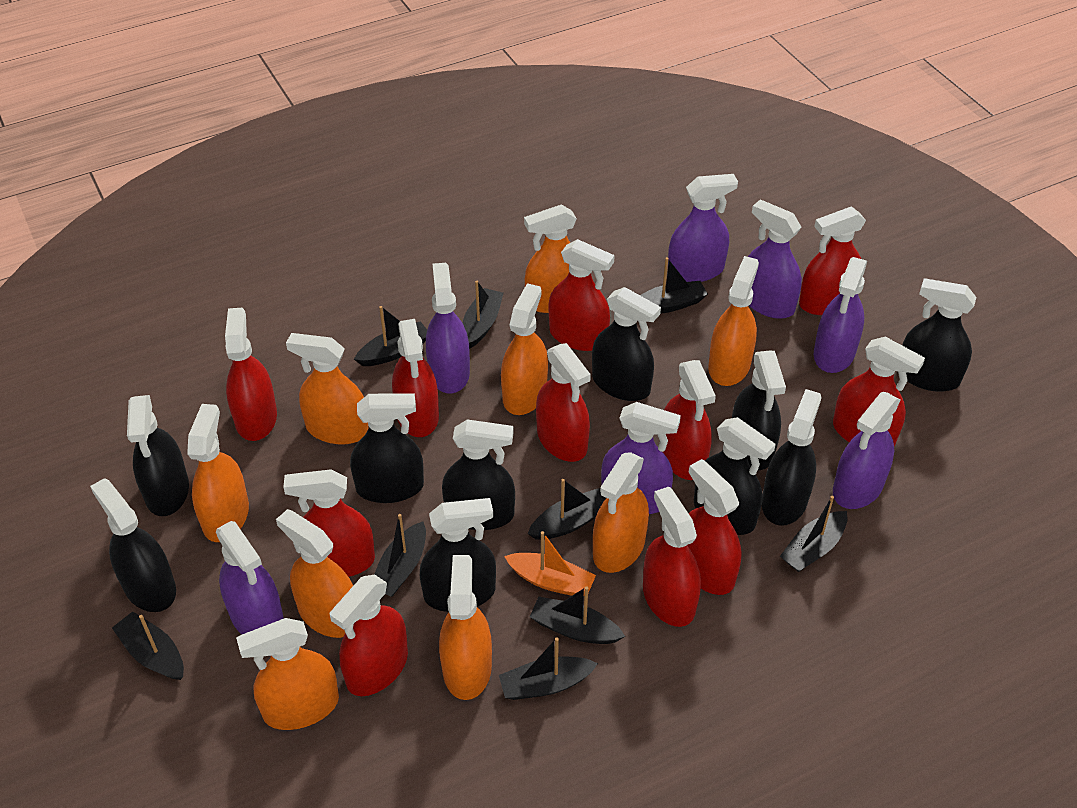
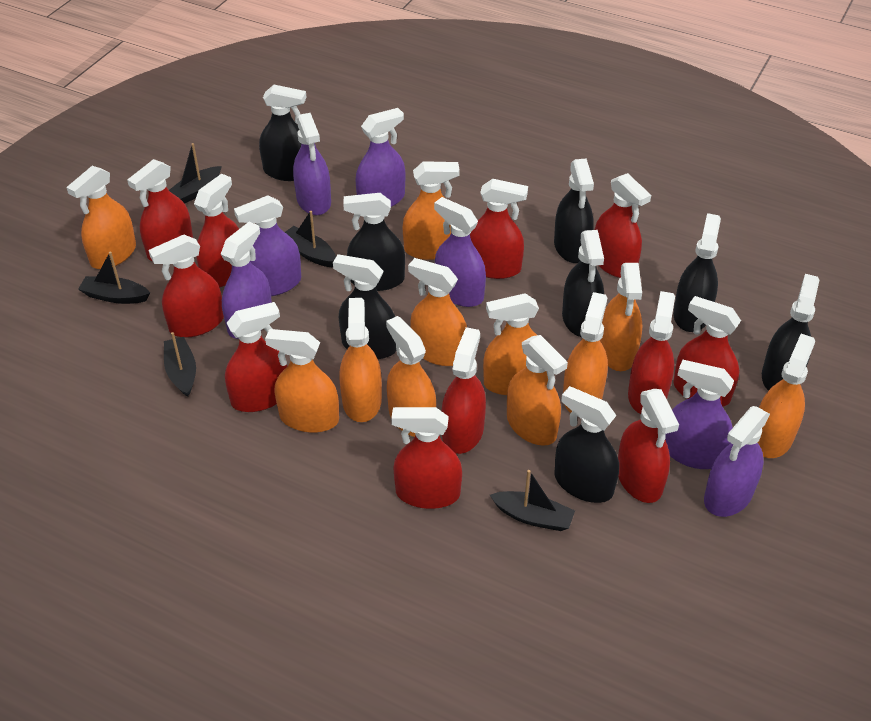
black boat: 9 -> 5
black spray bottle: 10 -> 8
orange boat: 1 -> 0
orange spray bottle: 9 -> 11

